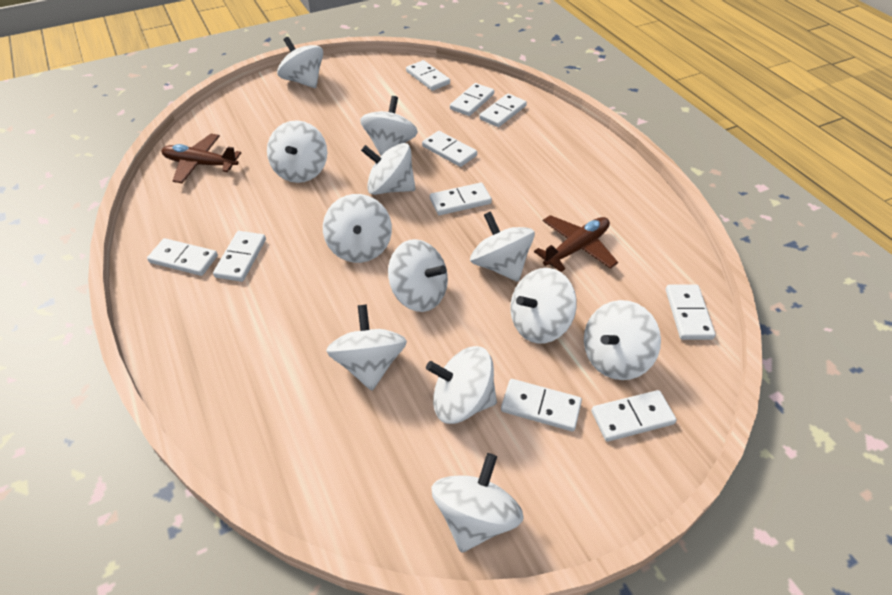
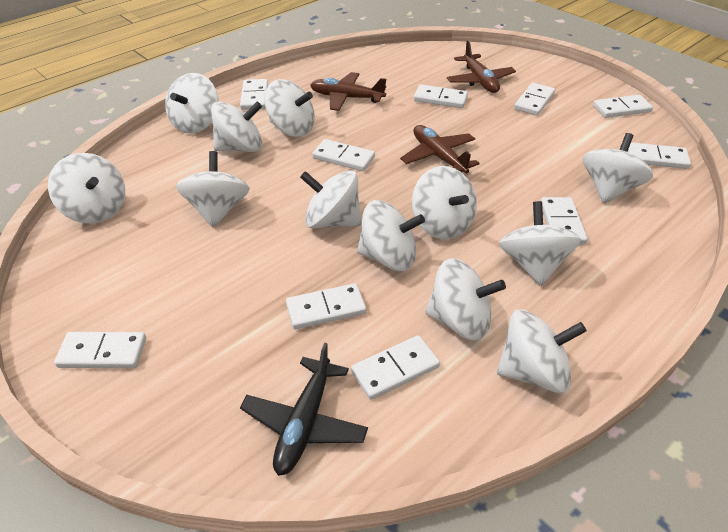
black plane: 0 -> 1
brown plane: 2 -> 3

